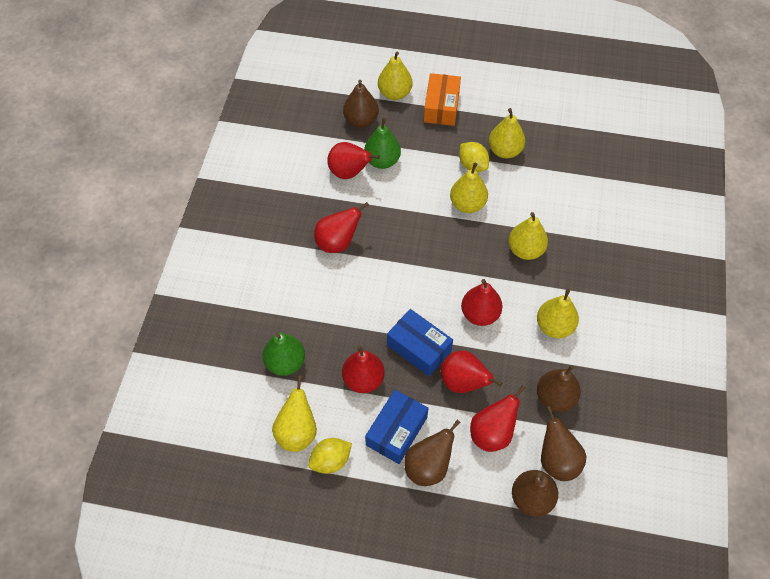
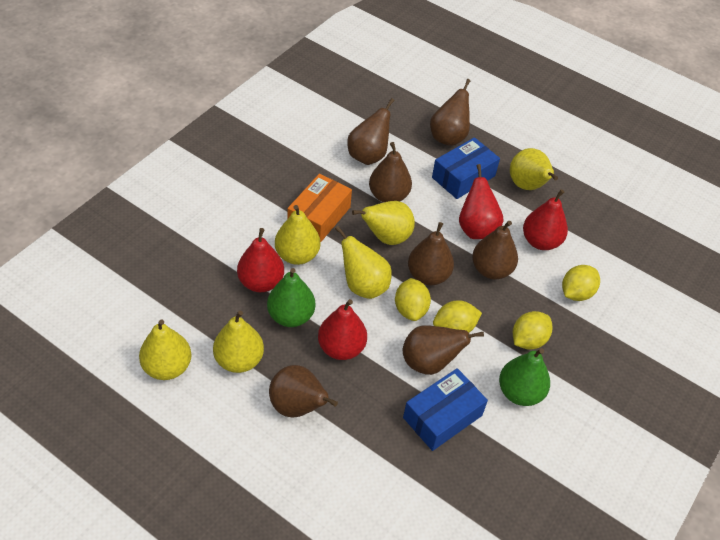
brown pear: 5 -> 7
red pear: 6 -> 4
yellow lemon: 2 -> 4

